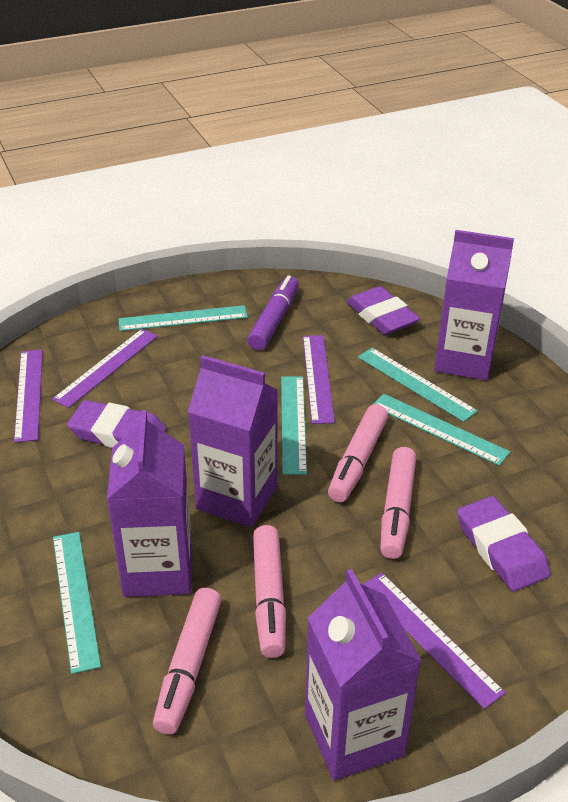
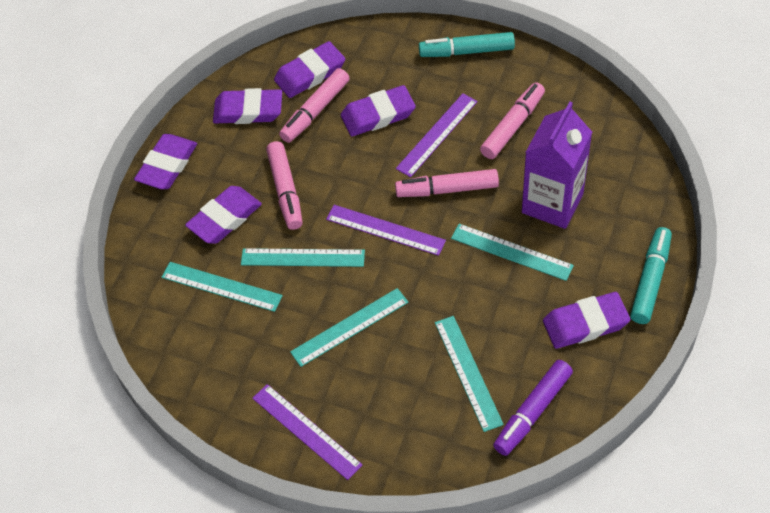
purple carton: 4 -> 1
purple eraser: 3 -> 6
purple ruler: 4 -> 3
turquoise marker: 0 -> 2

